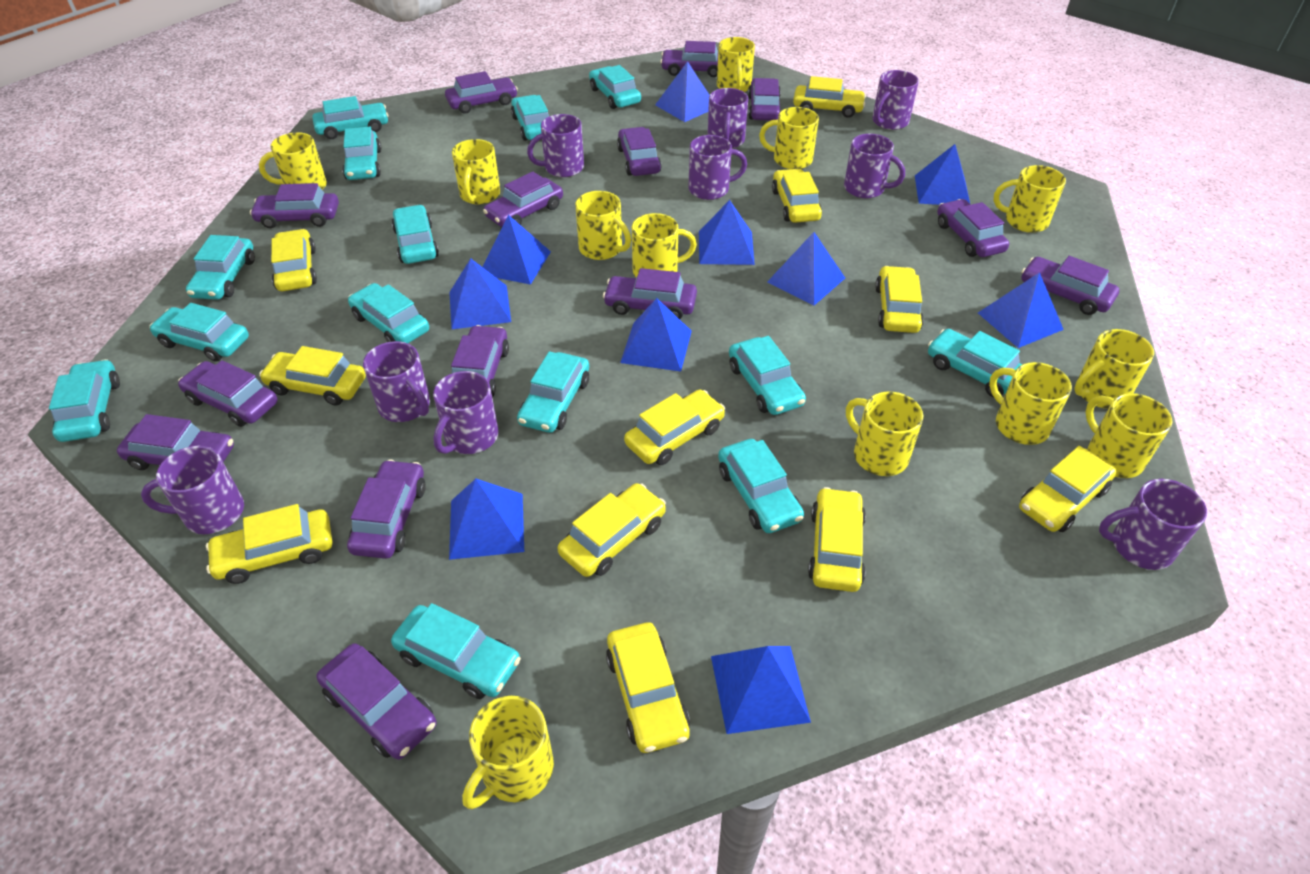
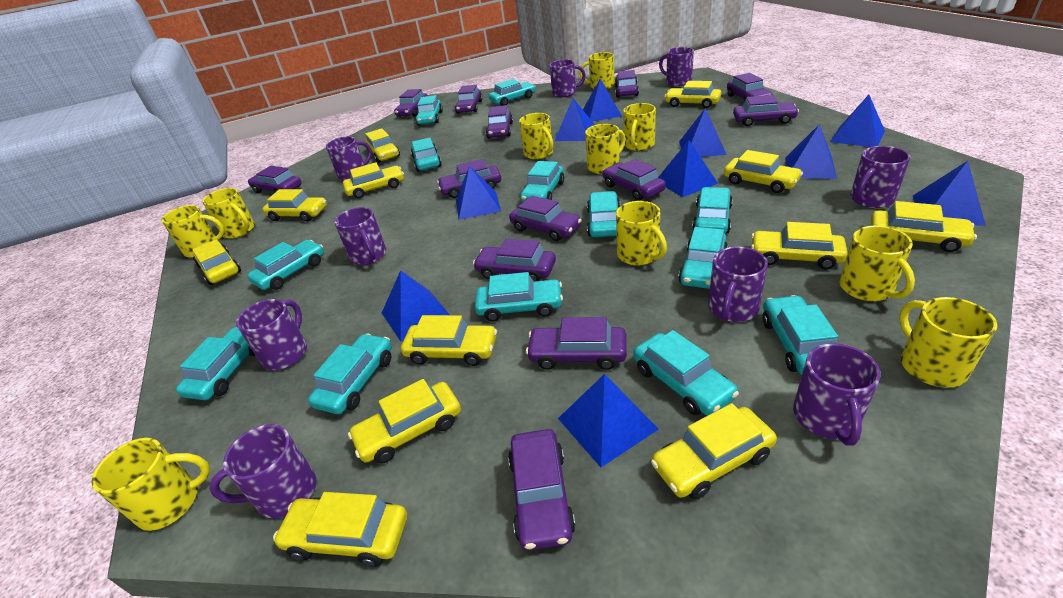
purple car: 14 -> 13
turquoise car: 14 -> 13
yellow car: 11 -> 12
yellow mug: 12 -> 10

